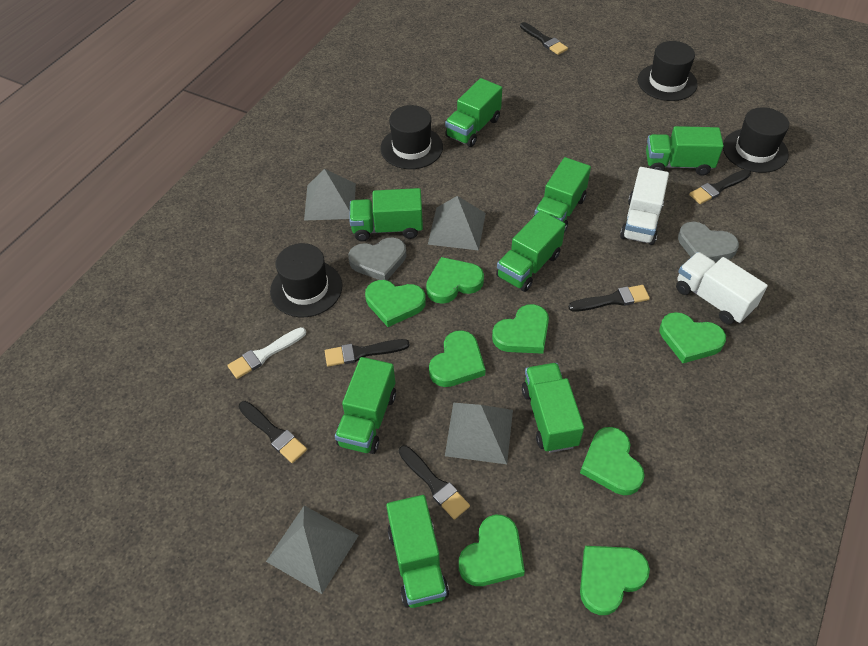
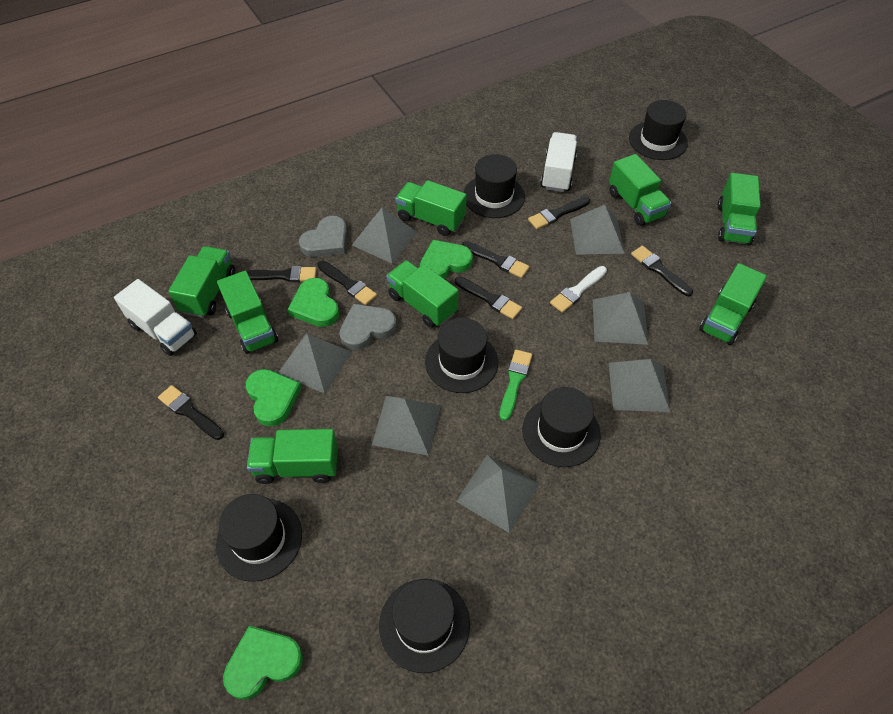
black brush: 6 -> 7
black hat: 4 -> 6
green brush: 0 -> 1
green heart: 8 -> 4
grey pyramid: 4 -> 7

